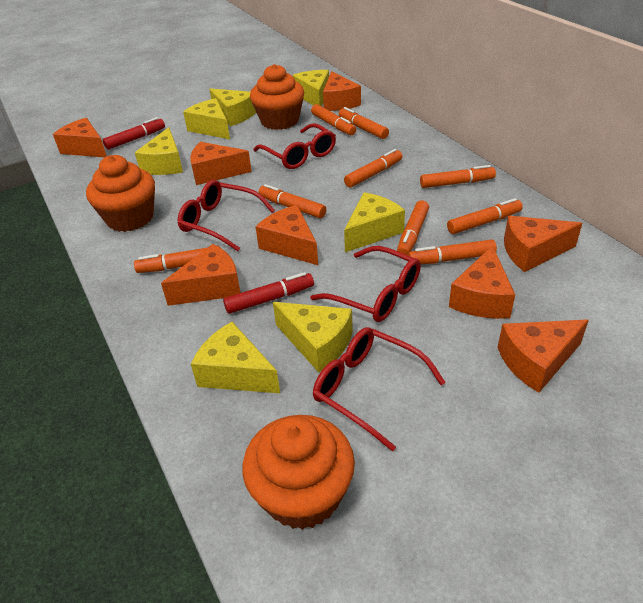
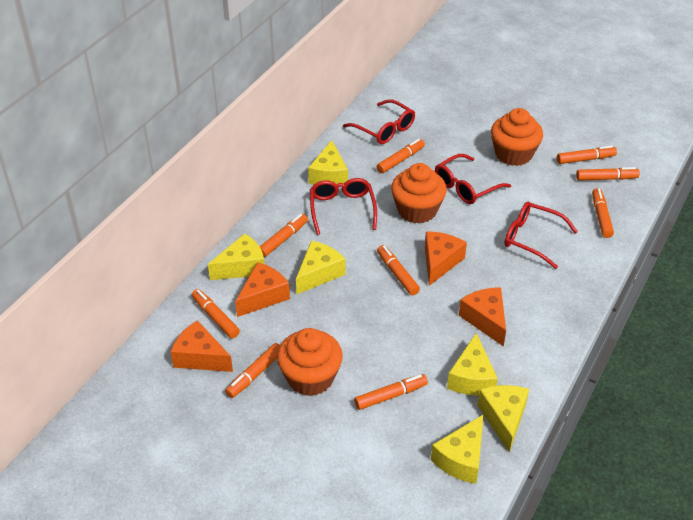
orange cheese: 8 -> 4
red marker: 2 -> 0
yellow cheese: 7 -> 6

